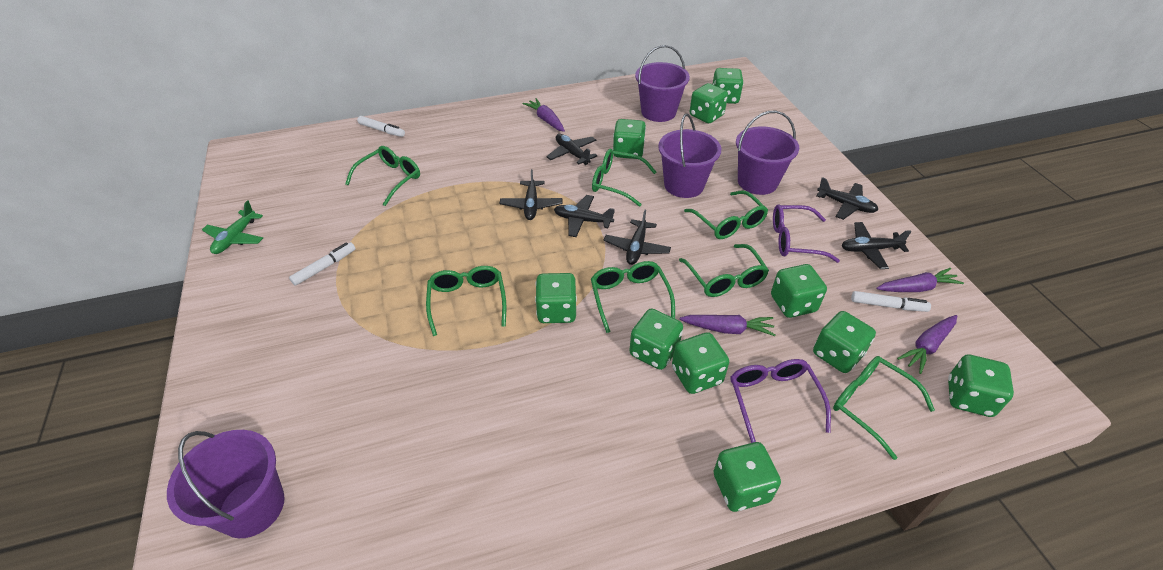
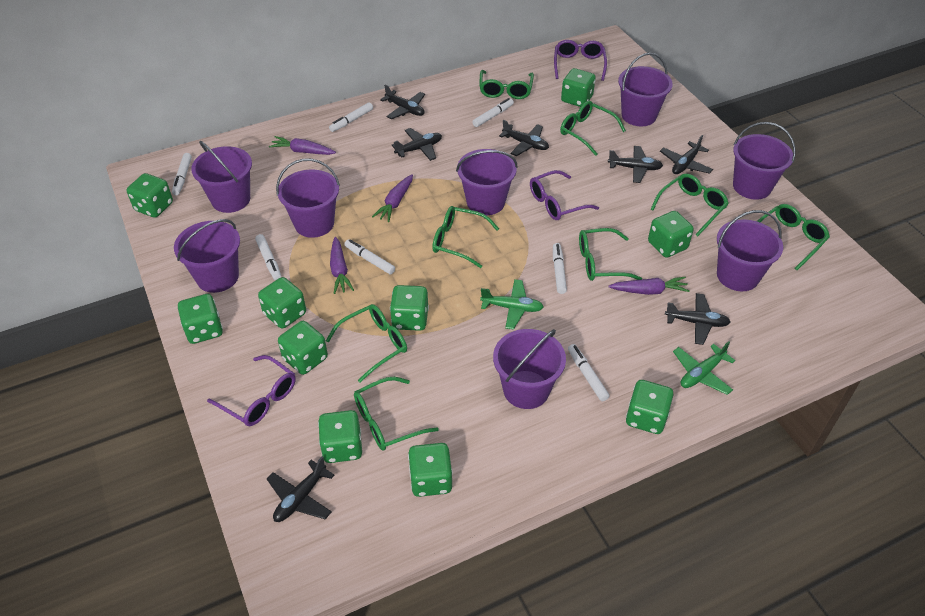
black plane: 6 -> 7
green glasses: 7 -> 8
green plane: 1 -> 2
purple bucket: 4 -> 8
purple glasses: 2 -> 3
white marker: 3 -> 7

